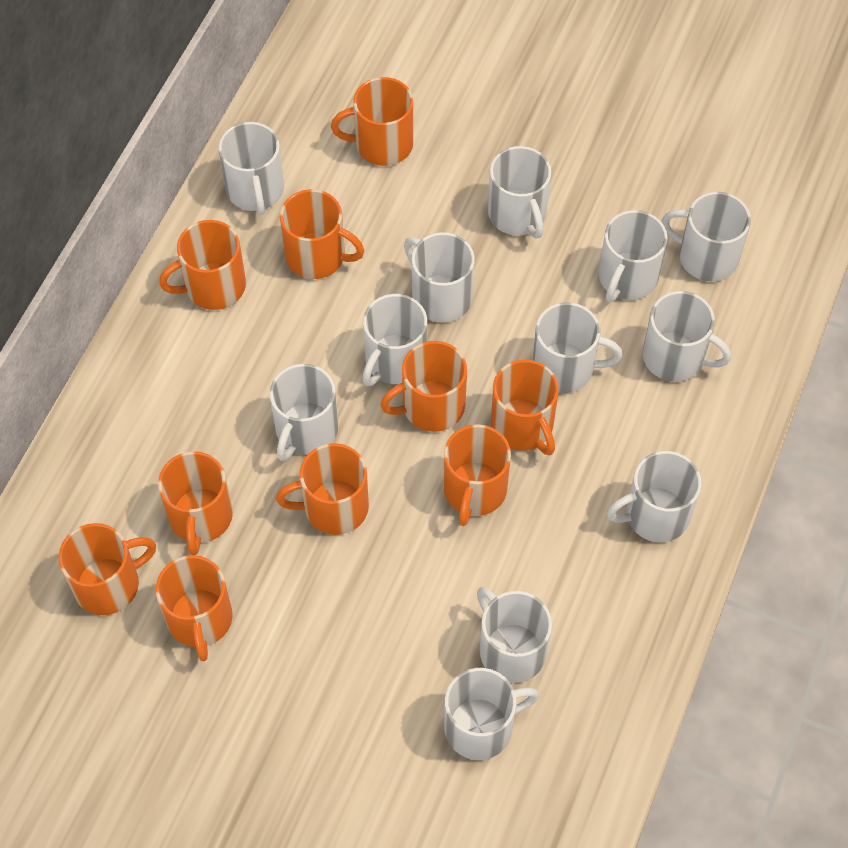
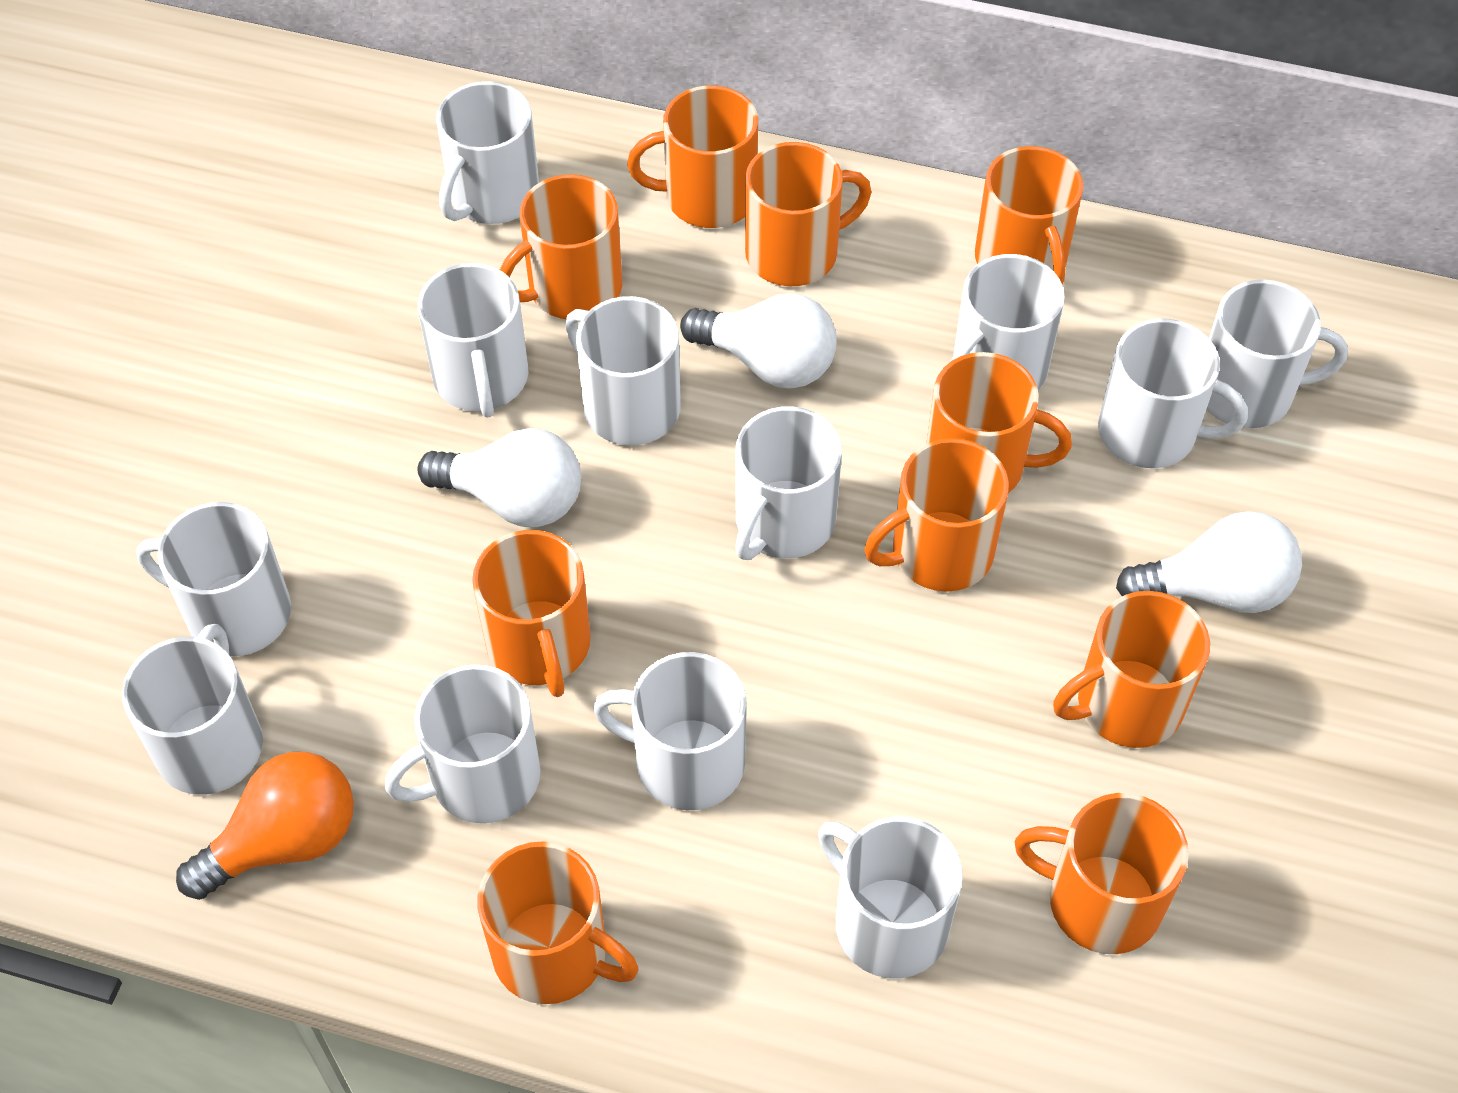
orange light bulb: 0 -> 1
white light bulb: 0 -> 3

